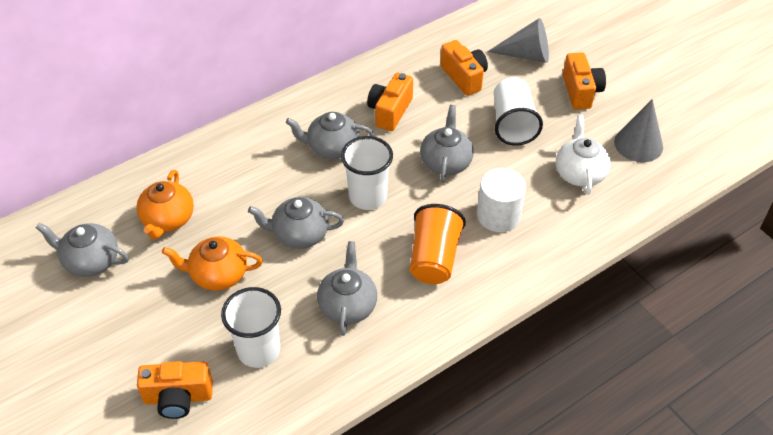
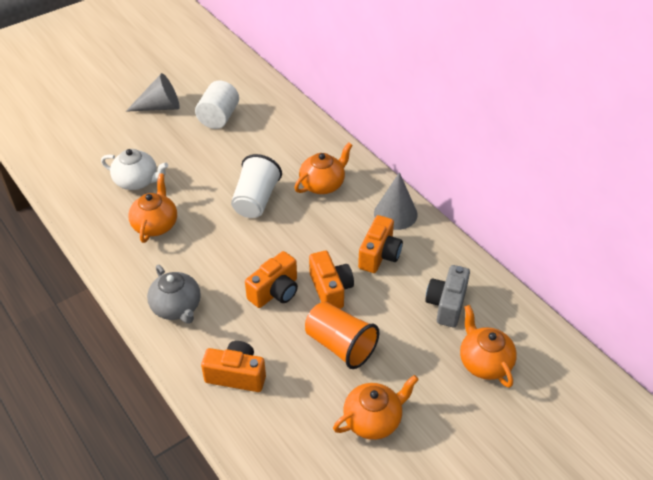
grey camera: 0 -> 1
grey teapot: 5 -> 1
orange teapot: 2 -> 4
white cup: 3 -> 1

